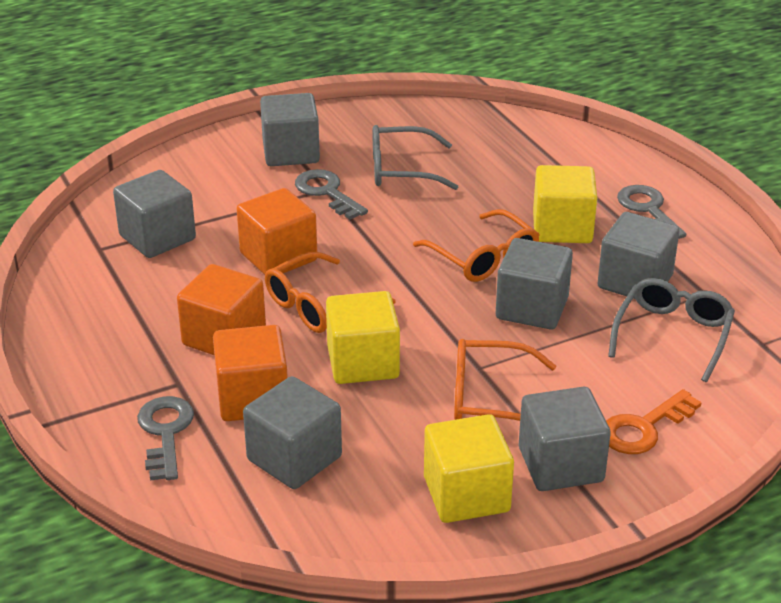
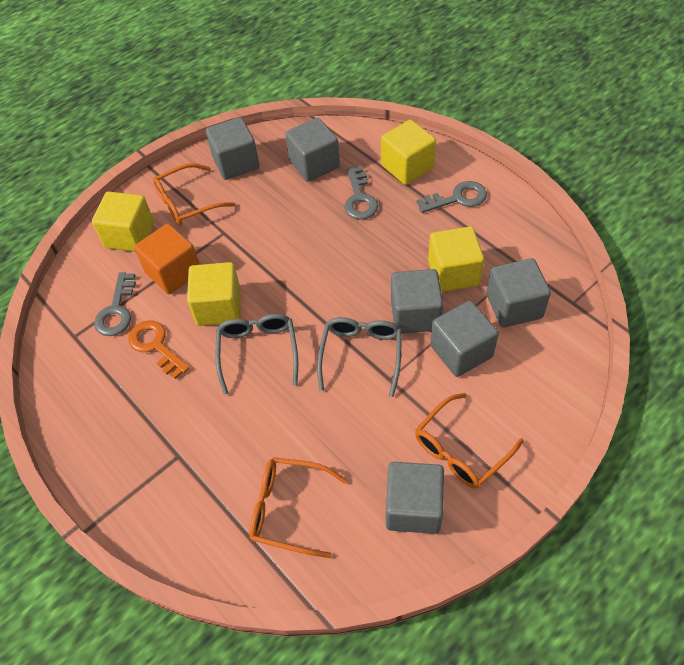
orange cube: 3 -> 1
yellow cube: 3 -> 4

